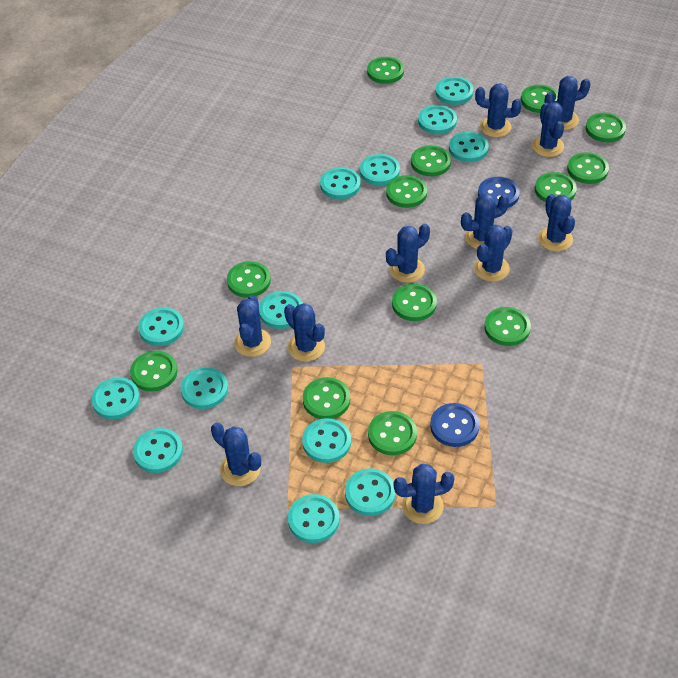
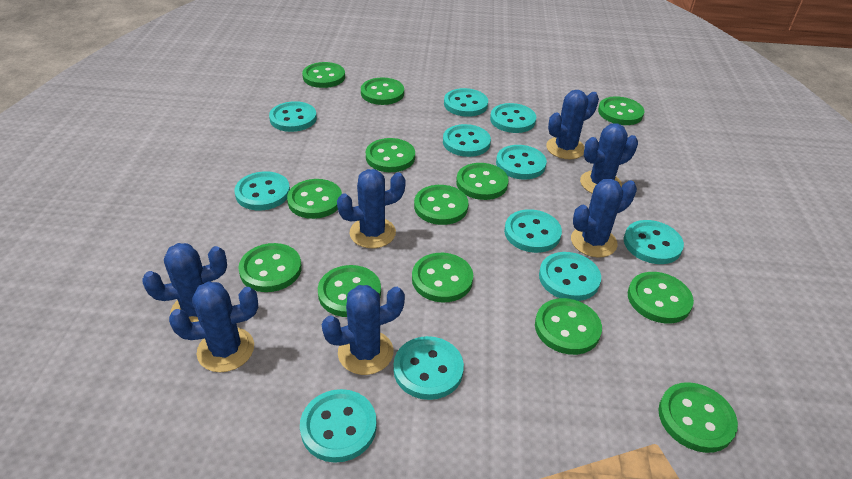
blue button: 2 -> 0
blue cactus: 11 -> 7
turquoise button: 13 -> 11

